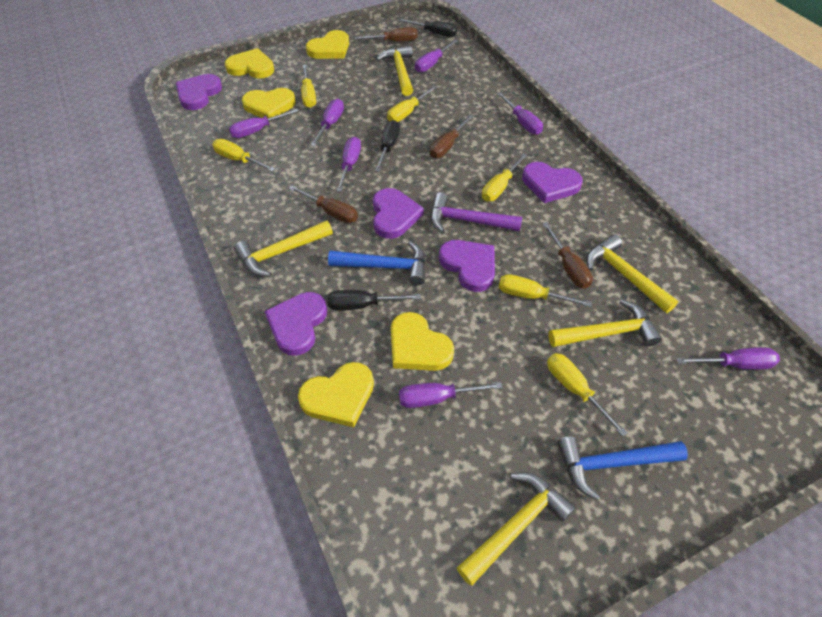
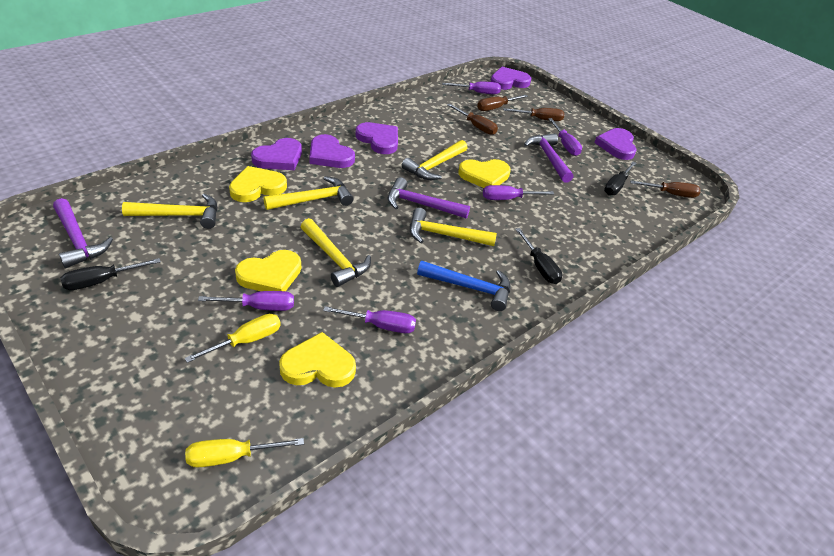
blue hammer: 2 -> 1
purple hammer: 1 -> 3
purple screwdriver: 7 -> 5
yellow heart: 5 -> 4
yellow screwdriver: 6 -> 2

